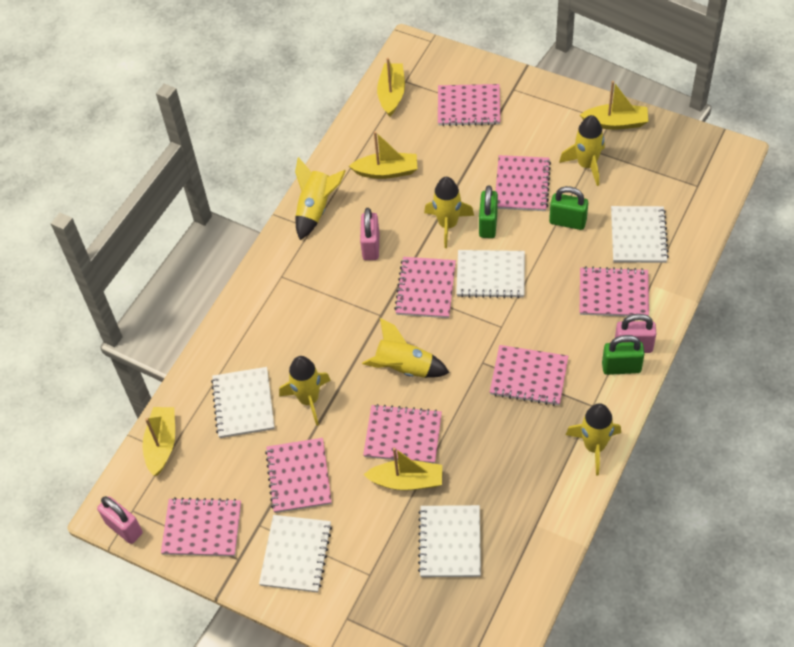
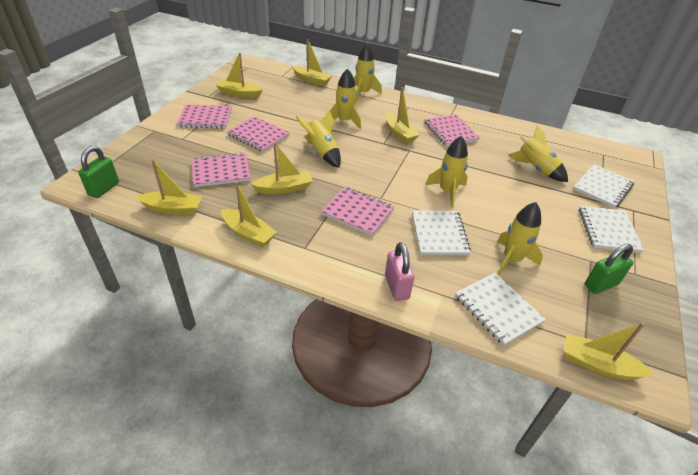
green padlock: 3 -> 2
pink notebook: 8 -> 5
pink padlock: 3 -> 1
white notebook: 5 -> 4
yellow boat: 5 -> 7

